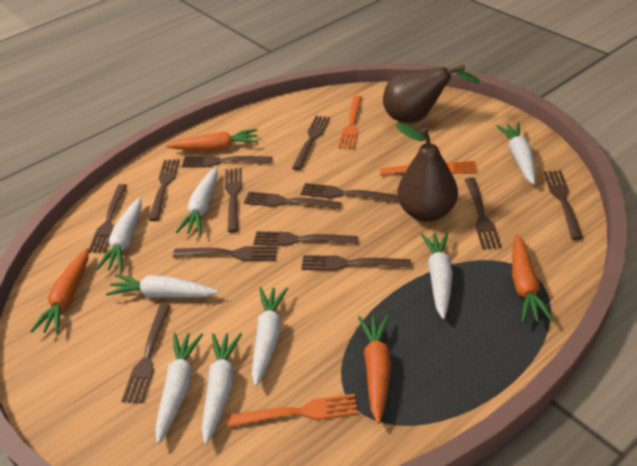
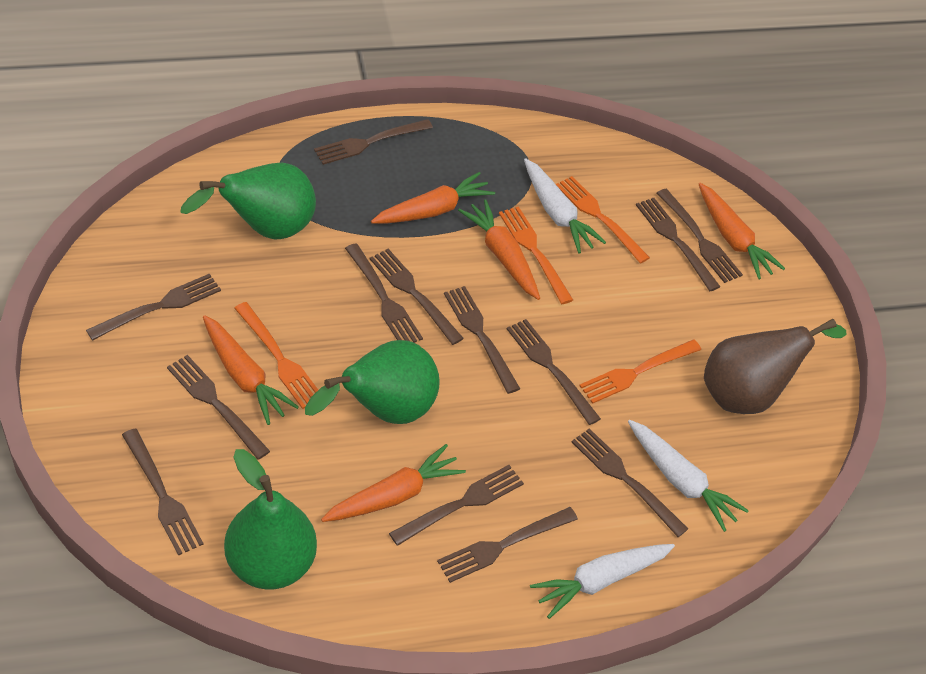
brown pear: 2 -> 1
green pear: 0 -> 3
orange carrot: 4 -> 5
orange fork: 3 -> 4
white carrot: 8 -> 3

